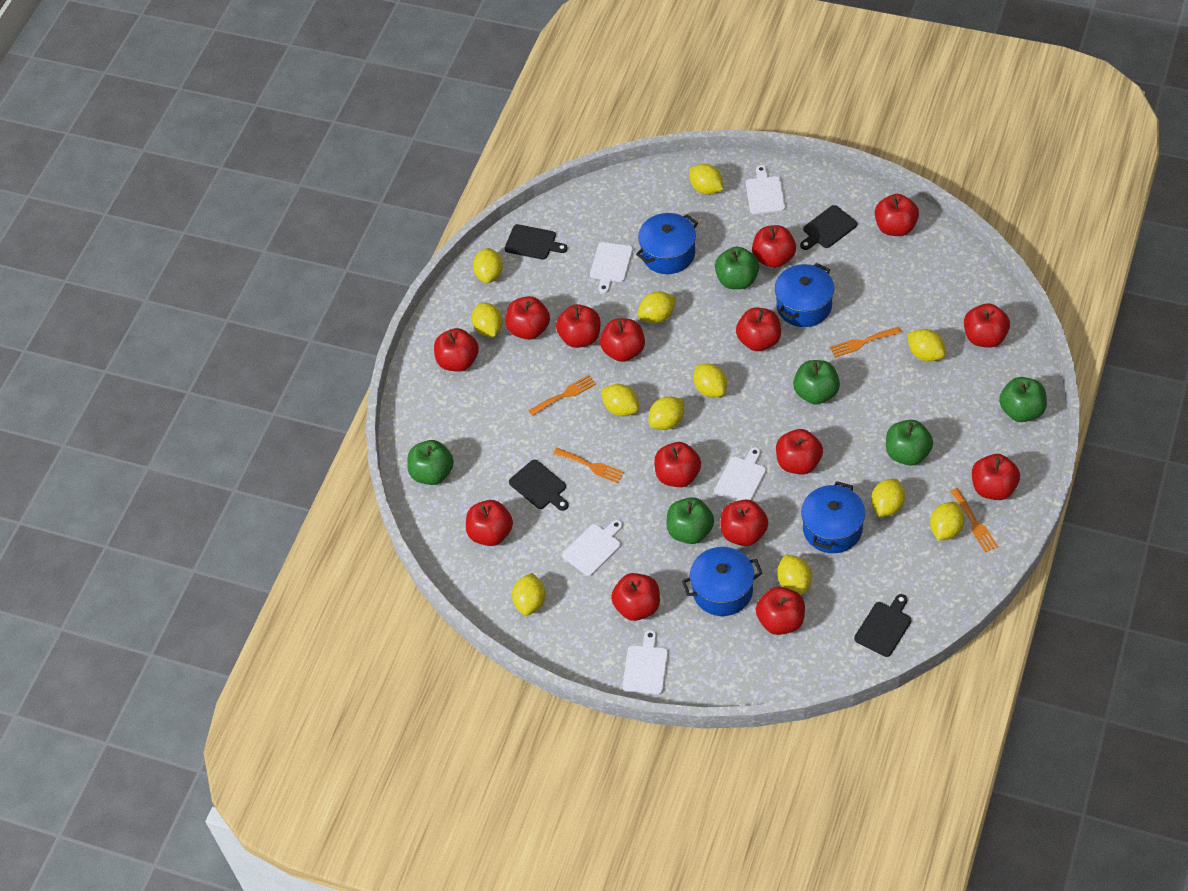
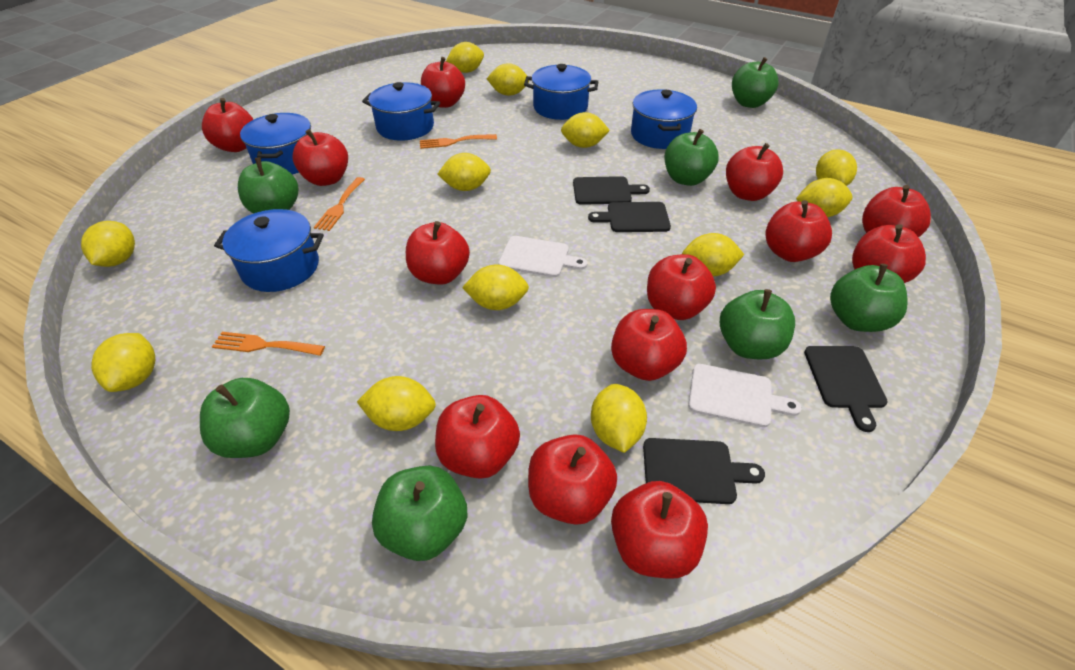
blue pot: 4 -> 5
green apple: 6 -> 7
orange fork: 4 -> 3
red apple: 15 -> 13
white cutting board: 5 -> 2

